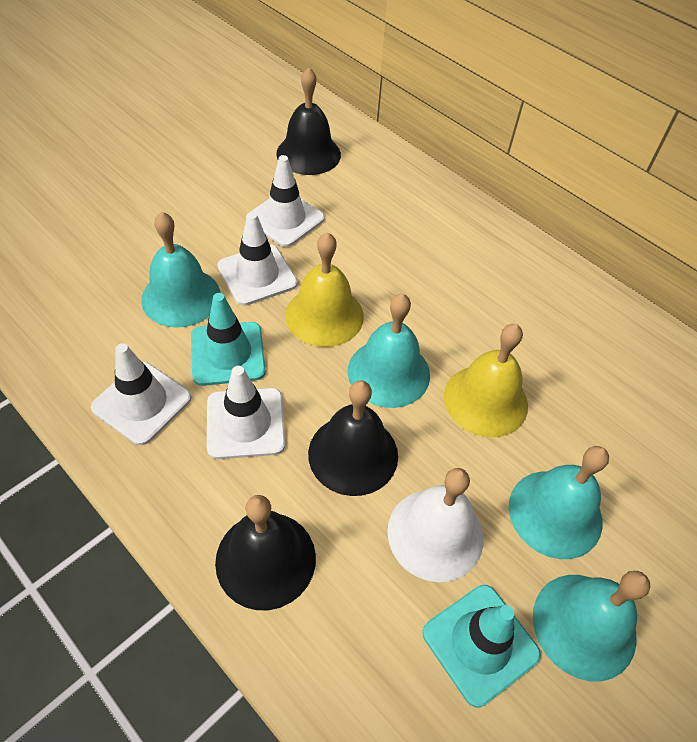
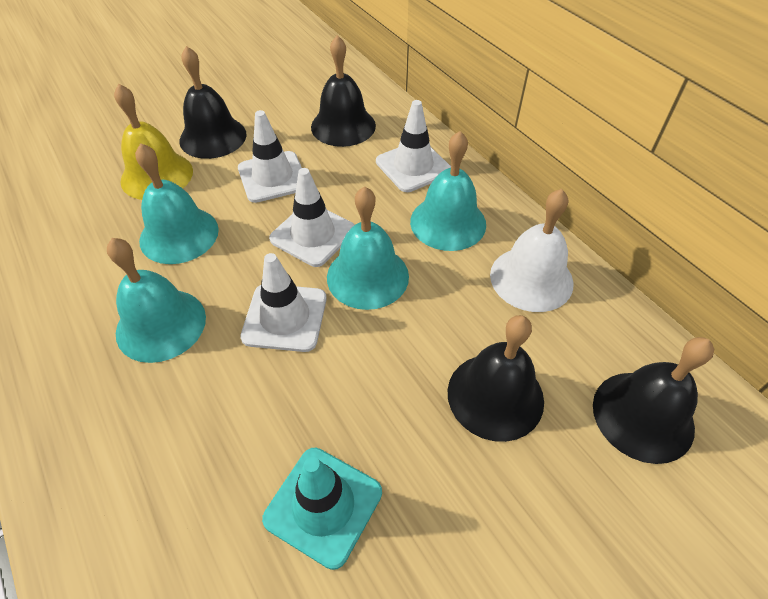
black bell: 3 -> 4
turquoise traffic cone: 2 -> 1
yellow bell: 2 -> 1

